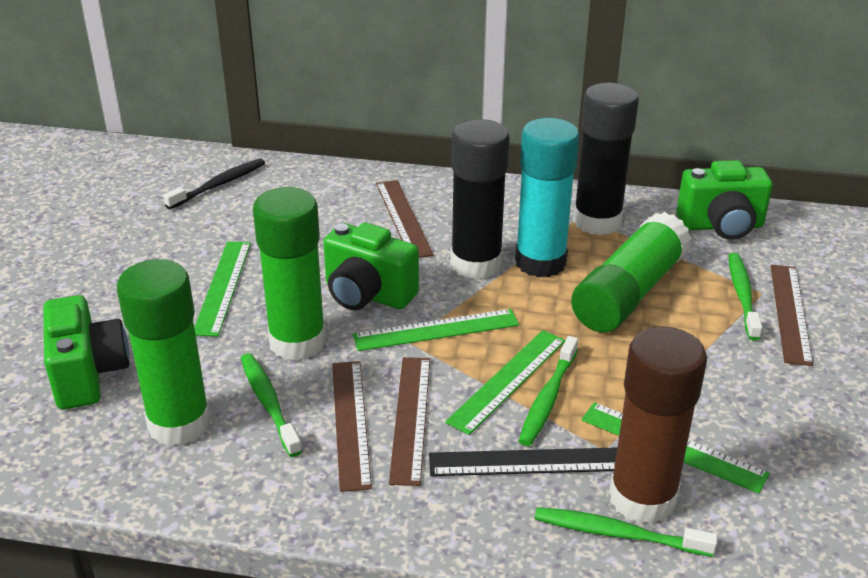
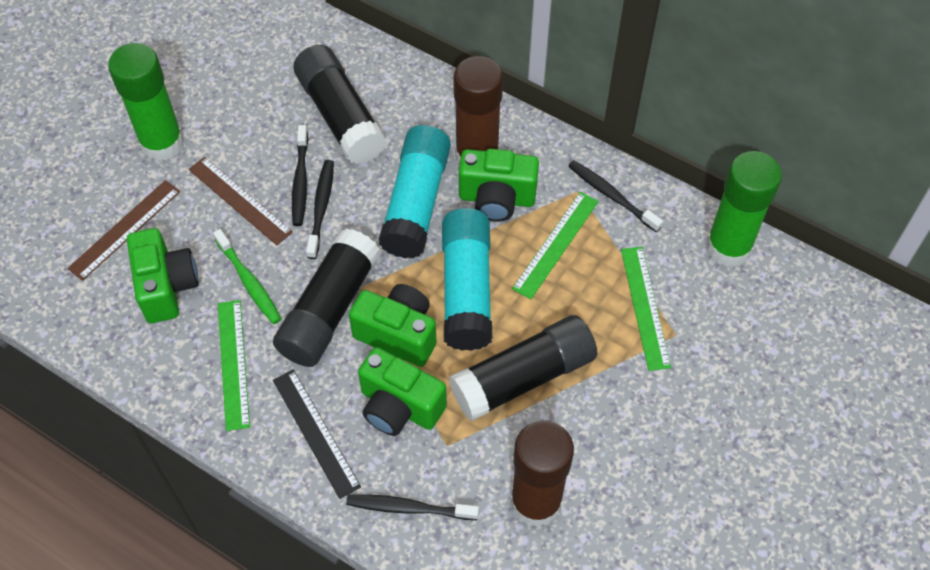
black glue stick: 2 -> 3
black toothbrush: 1 -> 4
brown glue stick: 1 -> 2
brown ruler: 4 -> 2
green camera: 3 -> 4
green glue stick: 3 -> 2
green ruler: 4 -> 3
green toothbrush: 4 -> 1
turquoise glue stick: 1 -> 2

